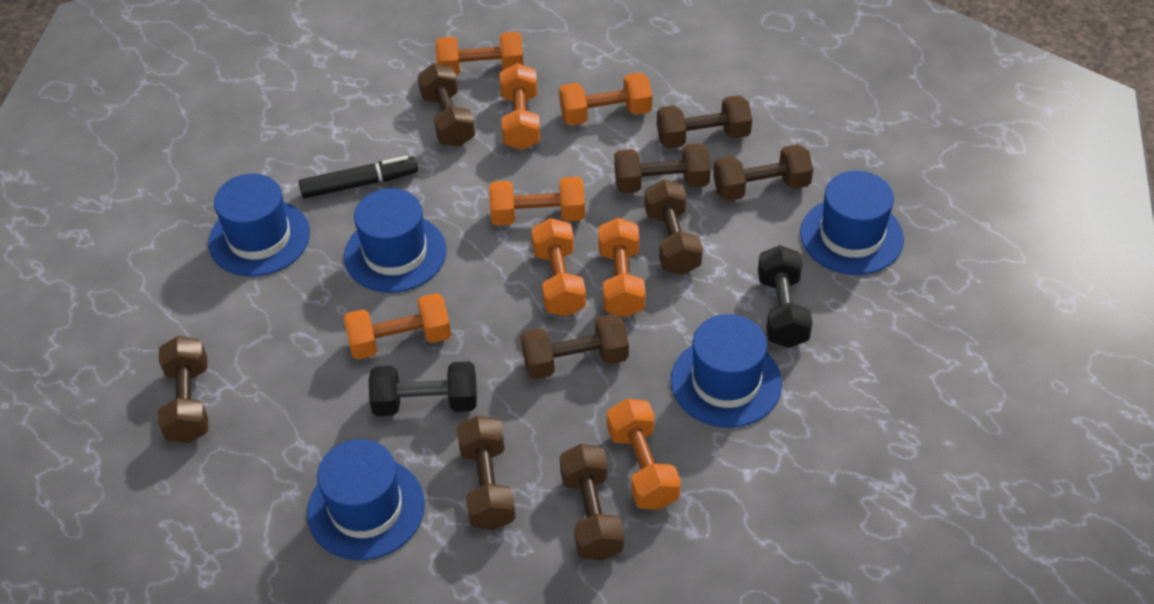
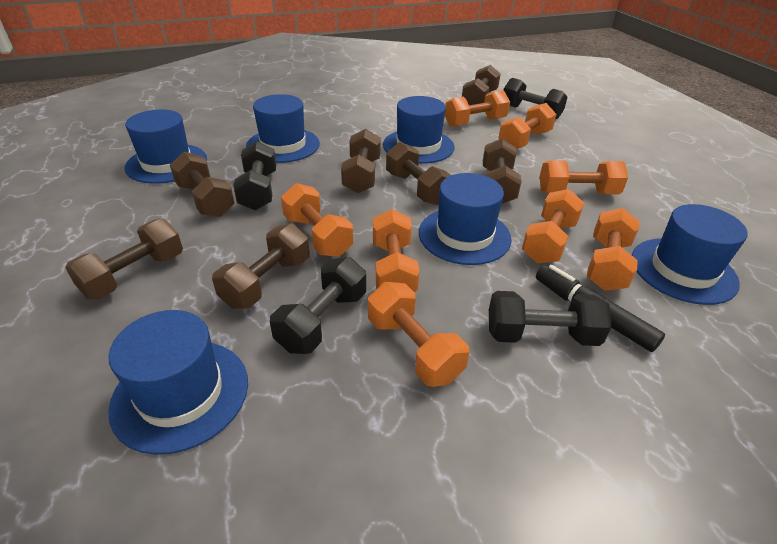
black dumbbell: 2 -> 4
blue hat: 5 -> 6
brown dumbbell: 9 -> 7

